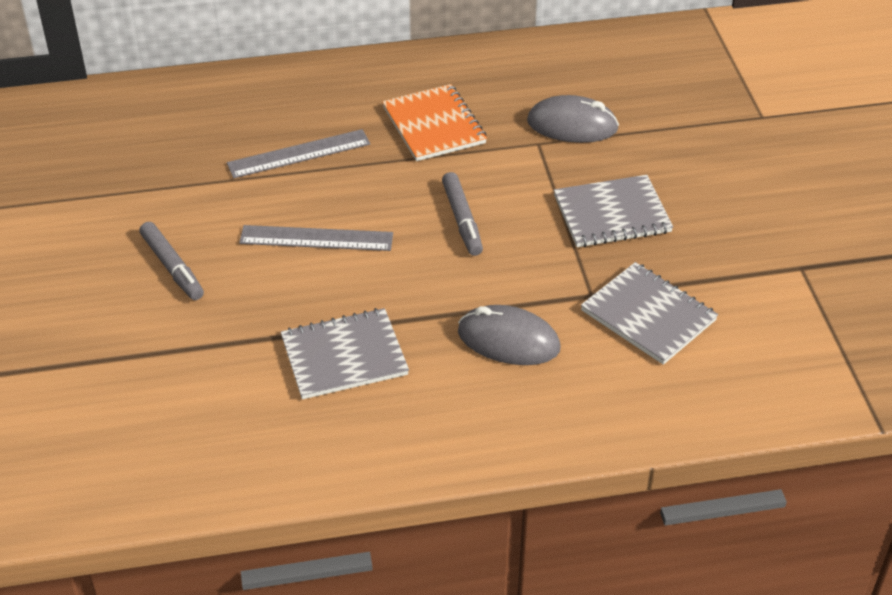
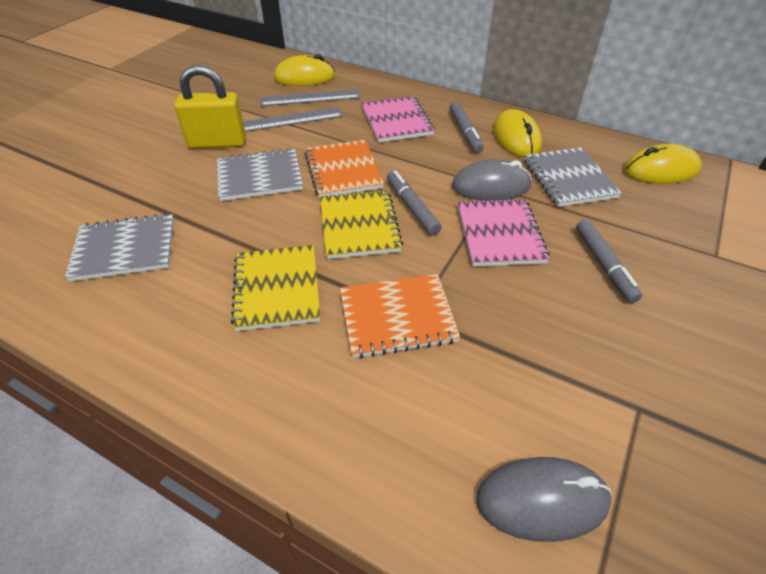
grey marker: 2 -> 3
orange notebook: 1 -> 2
pink notebook: 0 -> 2
yellow mouse: 0 -> 3
yellow notebook: 0 -> 2
yellow padlock: 0 -> 1

